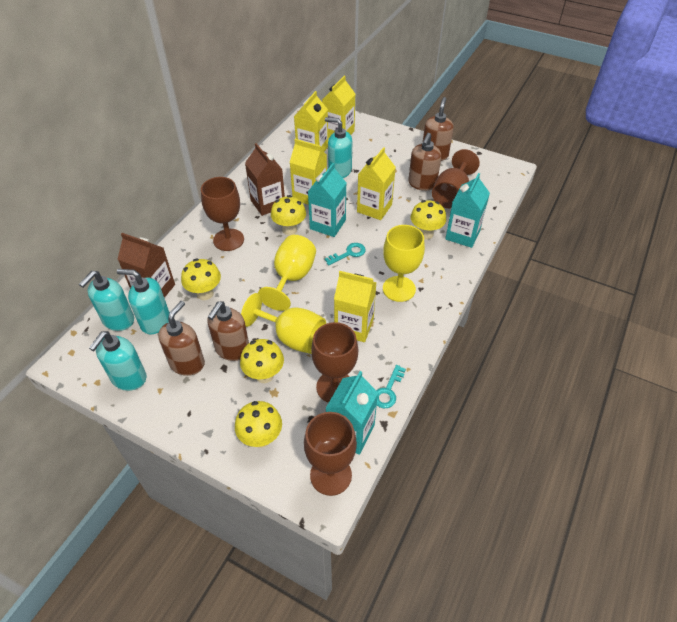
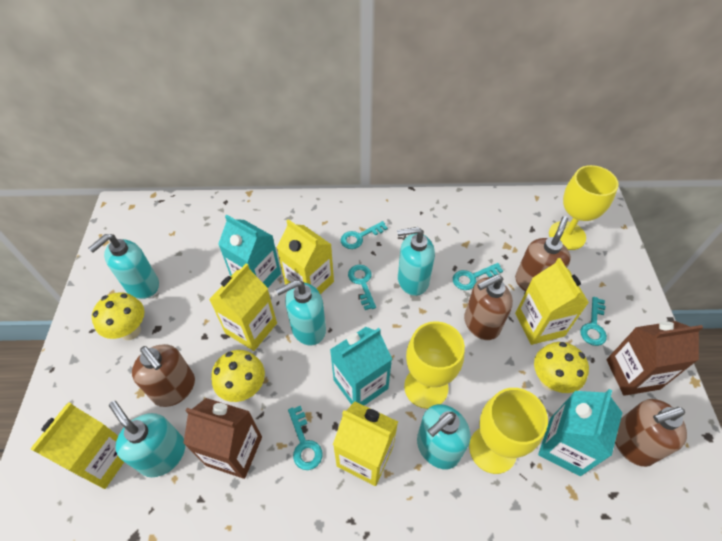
brown goblet: 4 -> 0
turquoise key: 2 -> 5
turquoise soap dispenser: 4 -> 5
yellow mushroom: 5 -> 3

